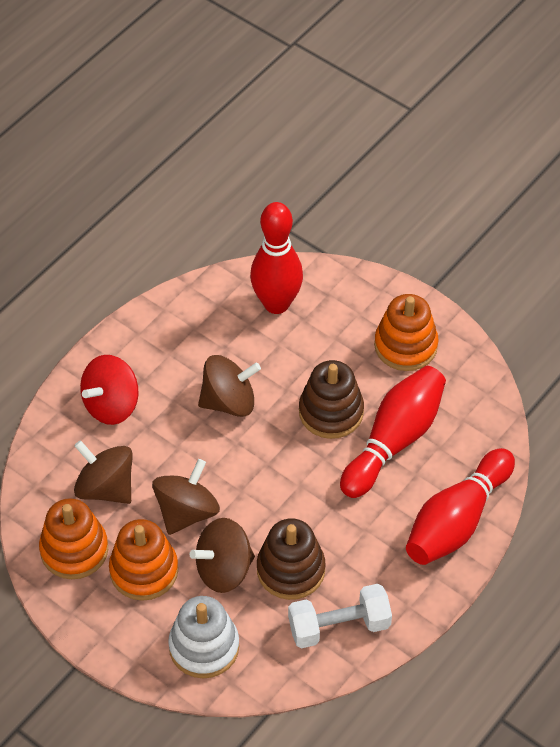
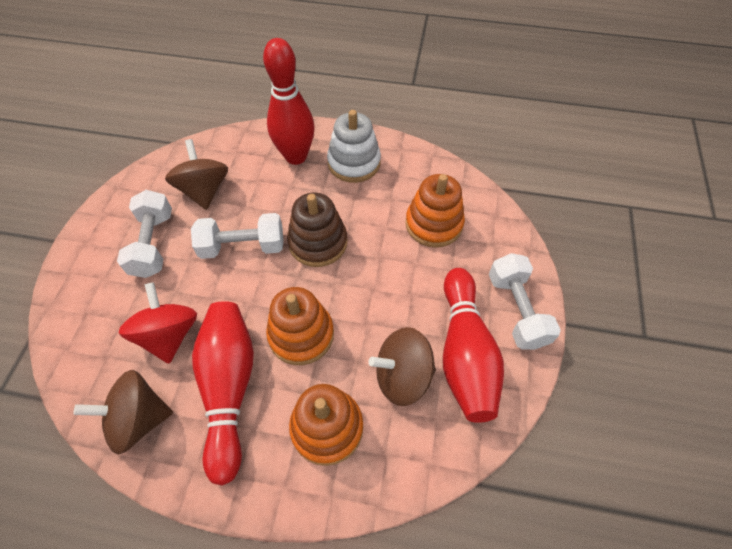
brown spinning top: 4 -> 3
brown stacking toy: 2 -> 1
white dumbbell: 1 -> 3

